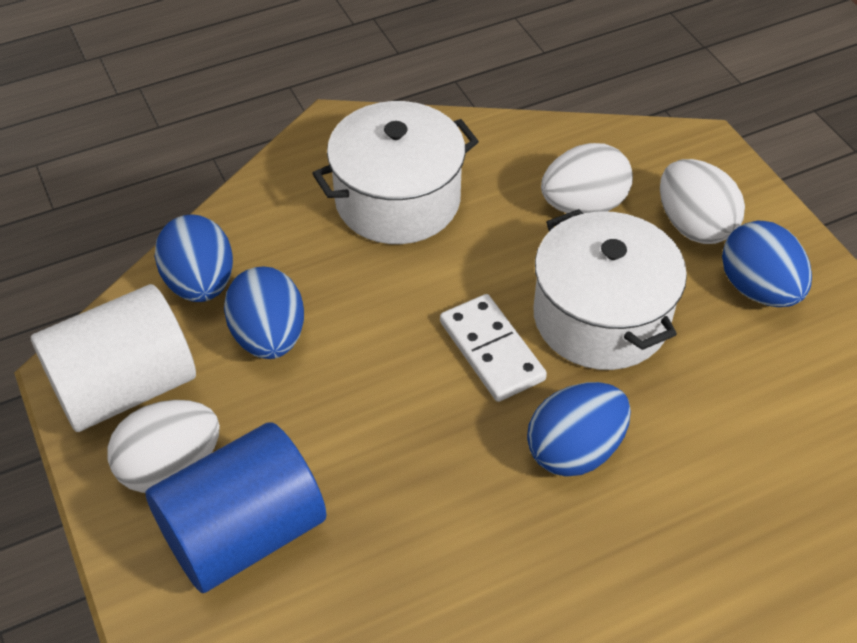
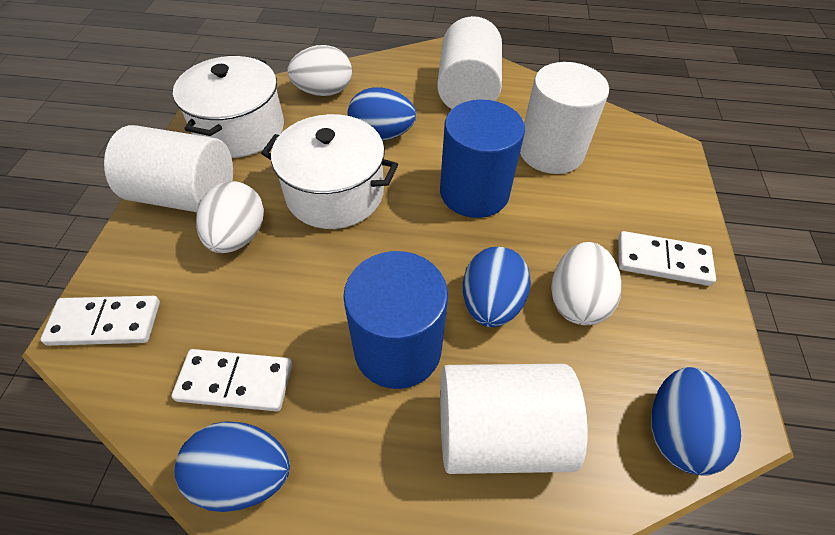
blue cylinder: 1 -> 2
white cylinder: 1 -> 4
white domino: 1 -> 3

